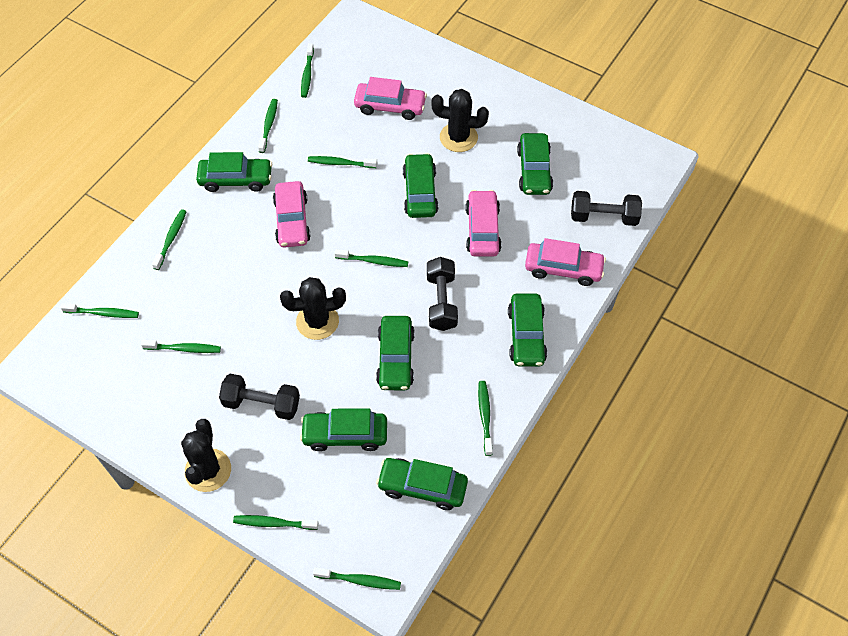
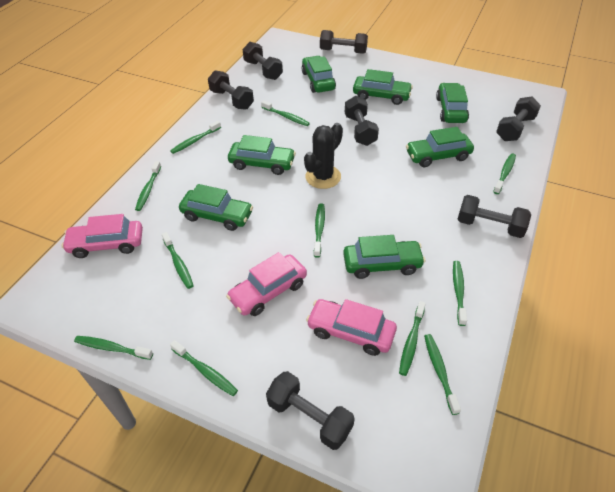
black cactus: 3 -> 1
black dumbbell: 3 -> 7
green toothbrush: 10 -> 11
pink car: 4 -> 3

